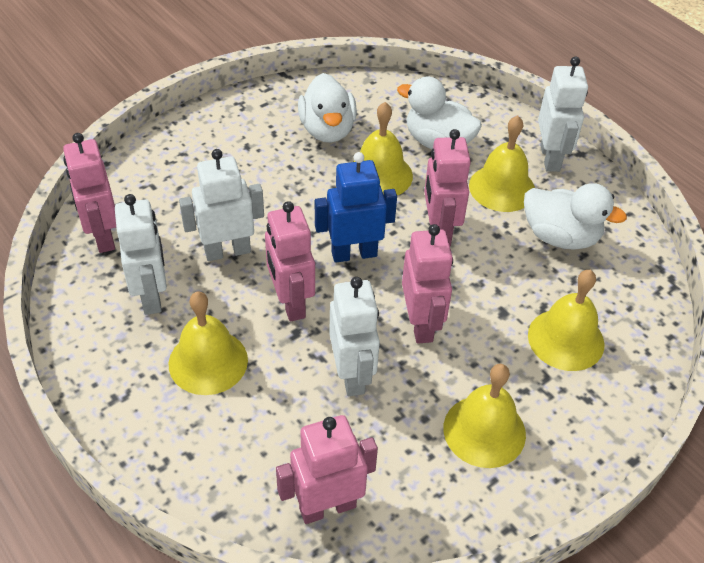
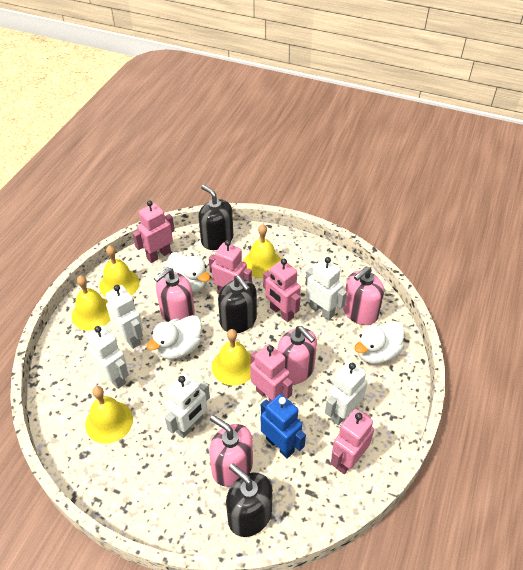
black soap dispenser: 0 -> 3
pink soap dispenser: 0 -> 4
white robot: 4 -> 5

